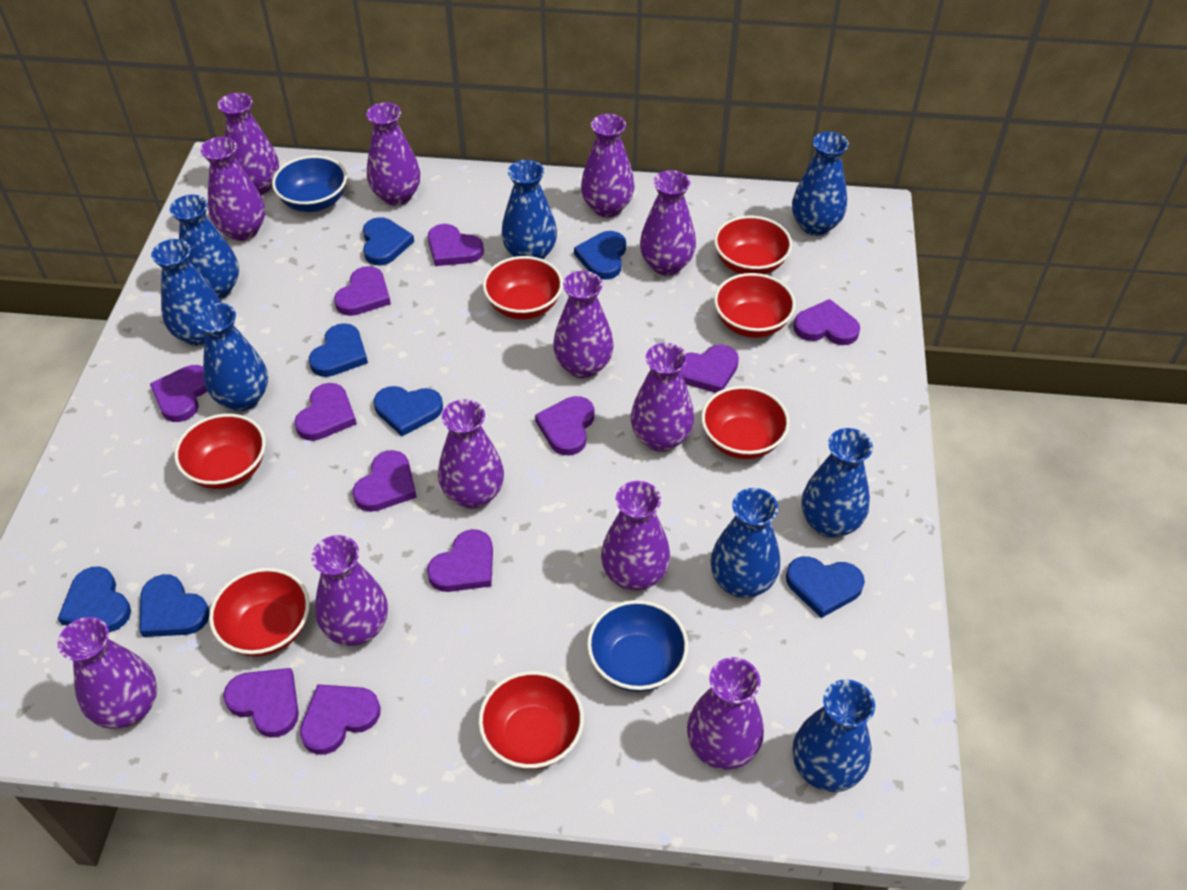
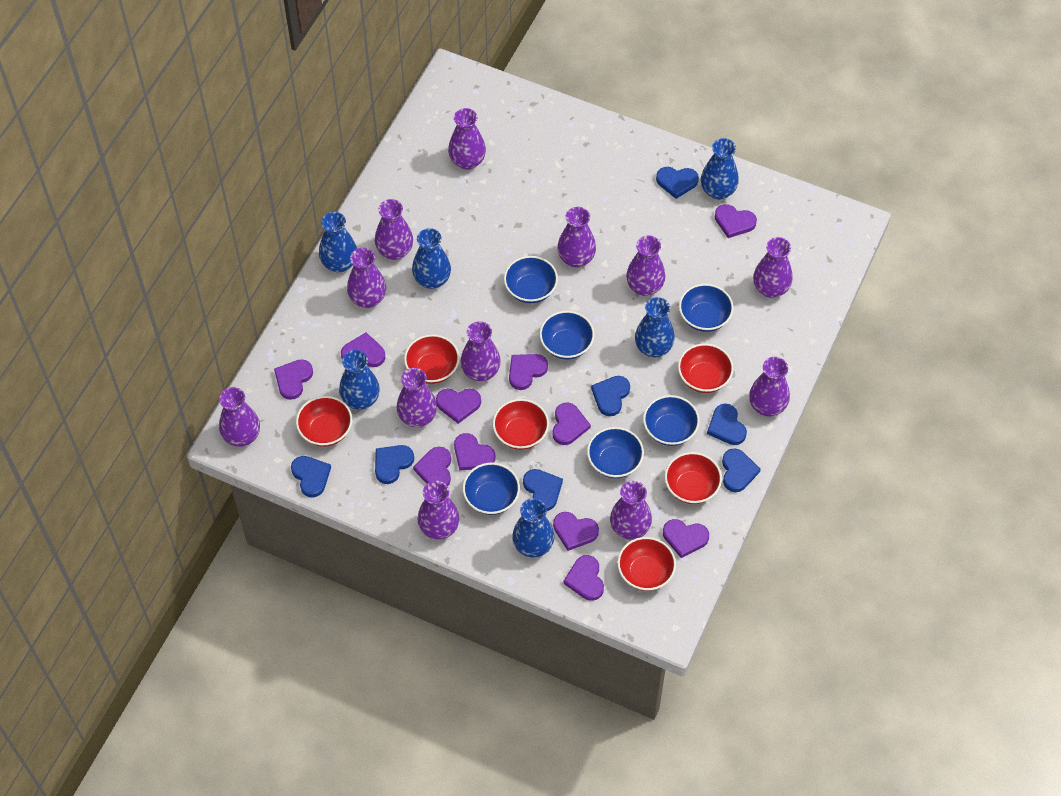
blue bowl: 2 -> 6
blue vase: 8 -> 6
red bowl: 7 -> 6

